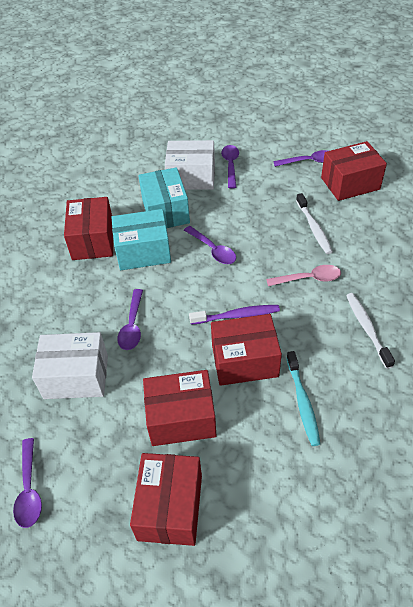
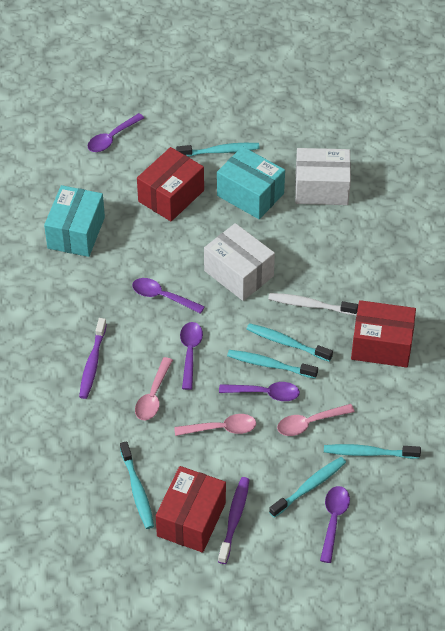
pink spoon: 1 -> 3
purple toothbrush: 1 -> 2
red box: 5 -> 3
turquoise toothbrush: 1 -> 6
white toothbrush: 2 -> 1

